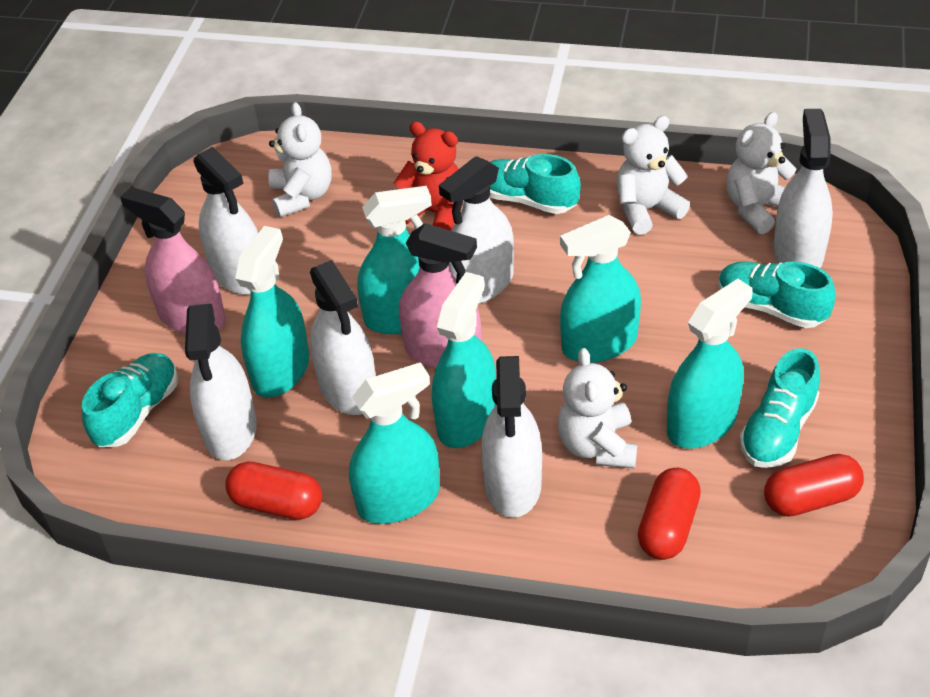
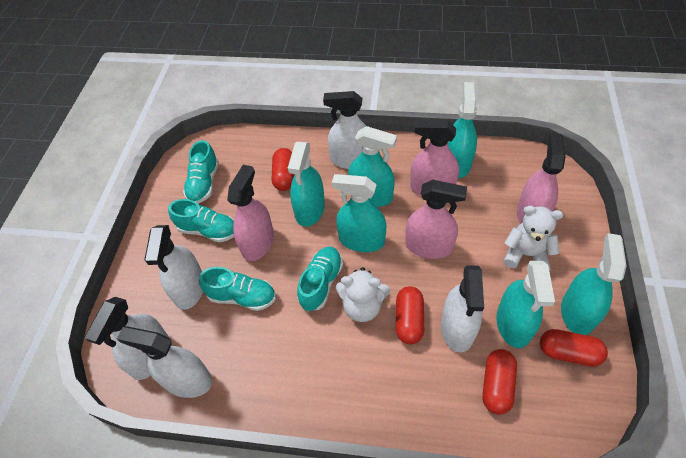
pink spray bottle: 2 -> 4
red capsule: 3 -> 4
red teddy bear: 1 -> 0
white spray bottle: 6 -> 5
white teddy bear: 4 -> 2

